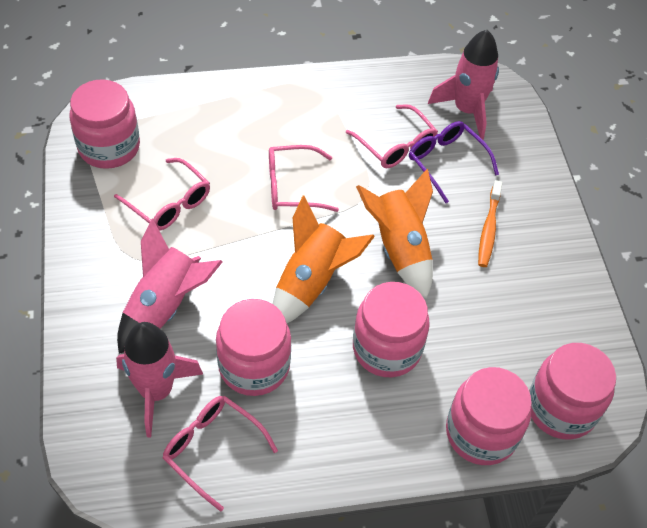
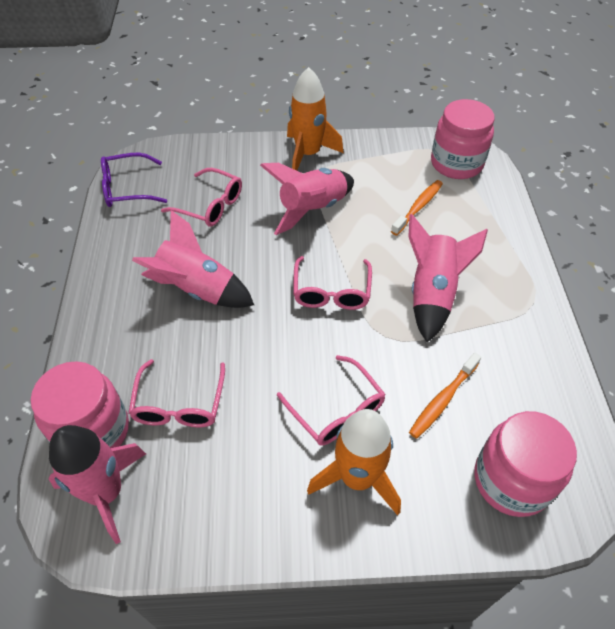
orange toothbrush: 1 -> 2
pink jar: 5 -> 3
pink rocket: 3 -> 4

